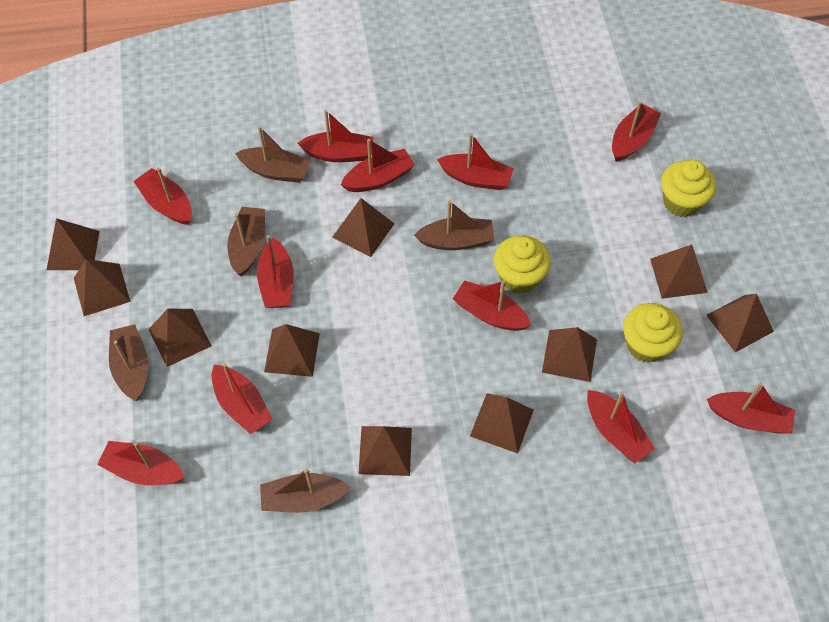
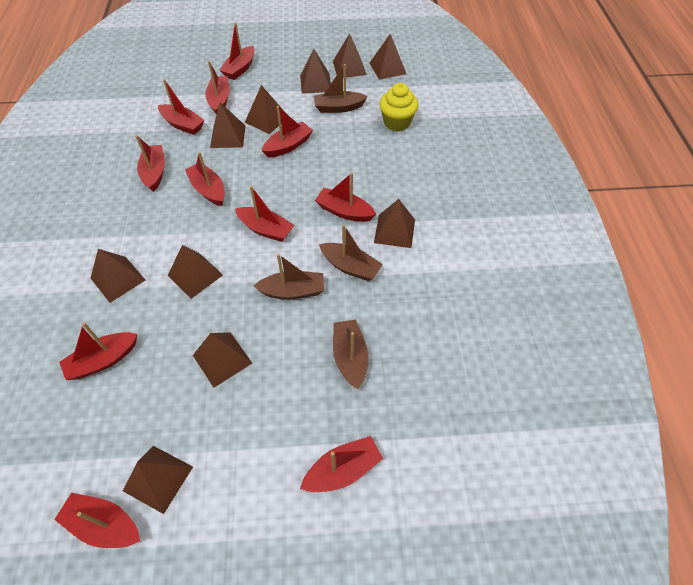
brown boat: 5 -> 4
yellow cupcake: 3 -> 1

